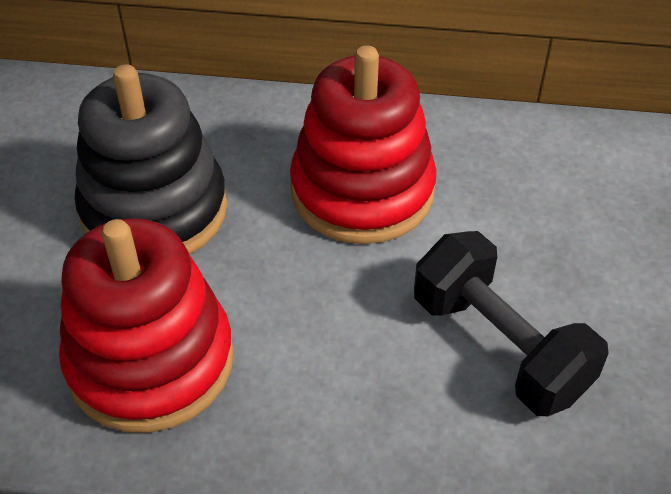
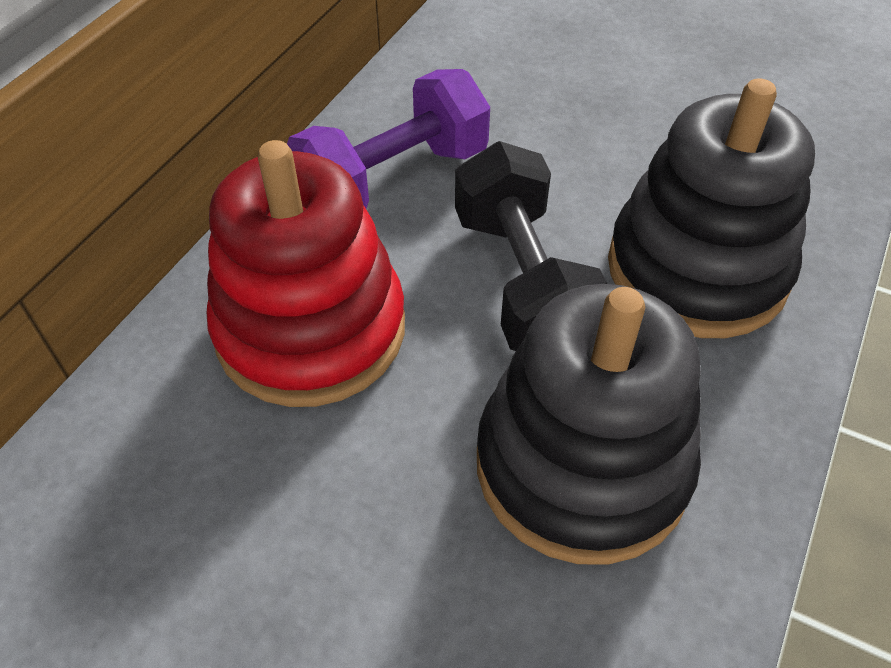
black stacking toy: 1 -> 2
purple dumbbell: 0 -> 1
red stacking toy: 2 -> 1

